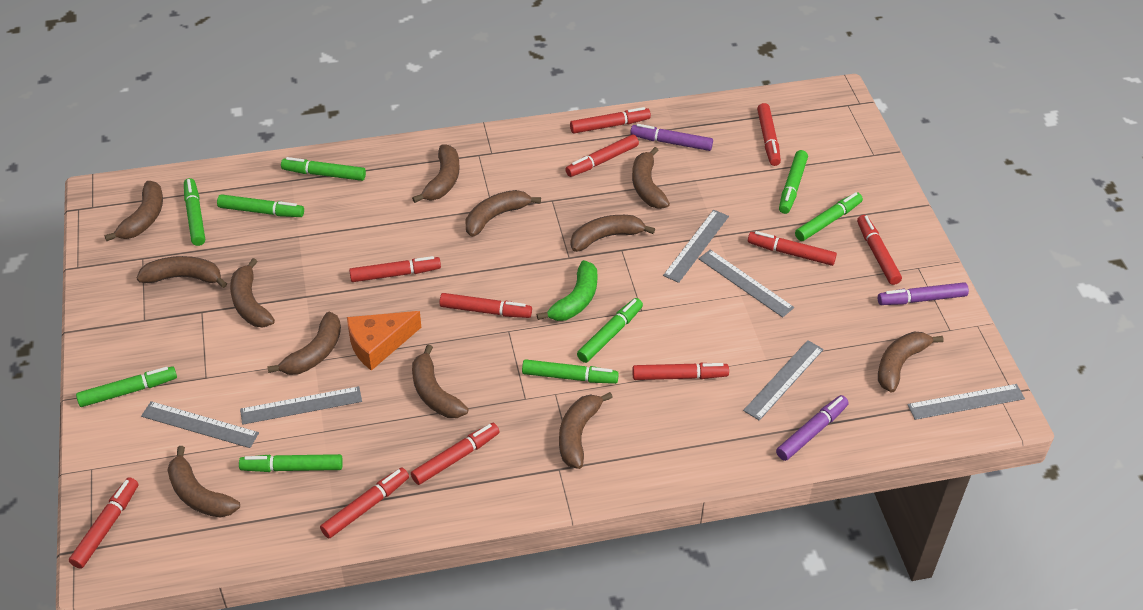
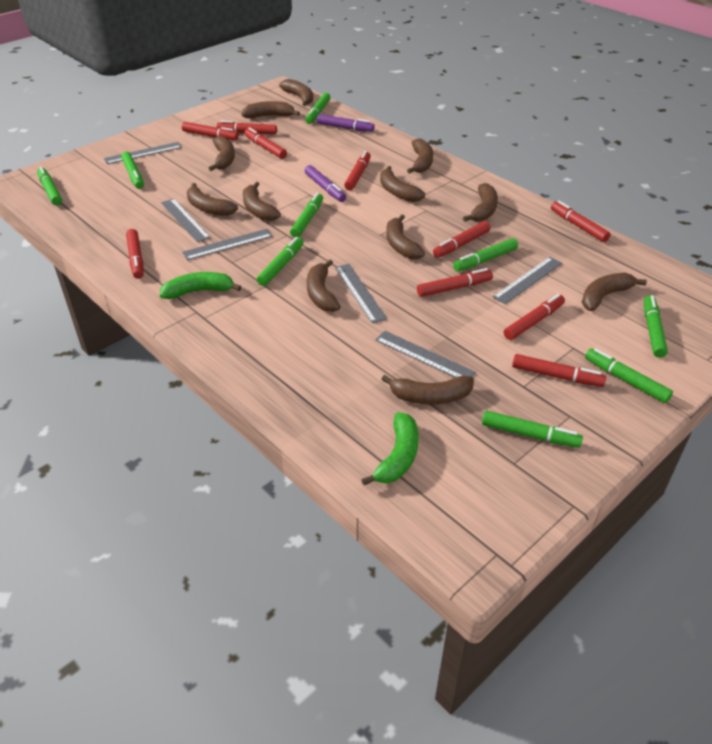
green banana: 1 -> 2
orange cheese: 1 -> 0
purple marker: 3 -> 2
red marker: 11 -> 10

